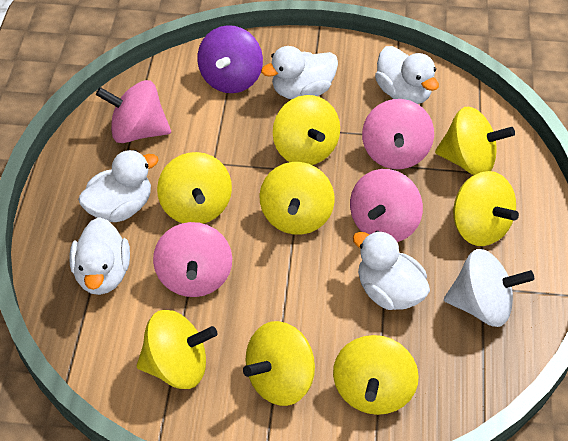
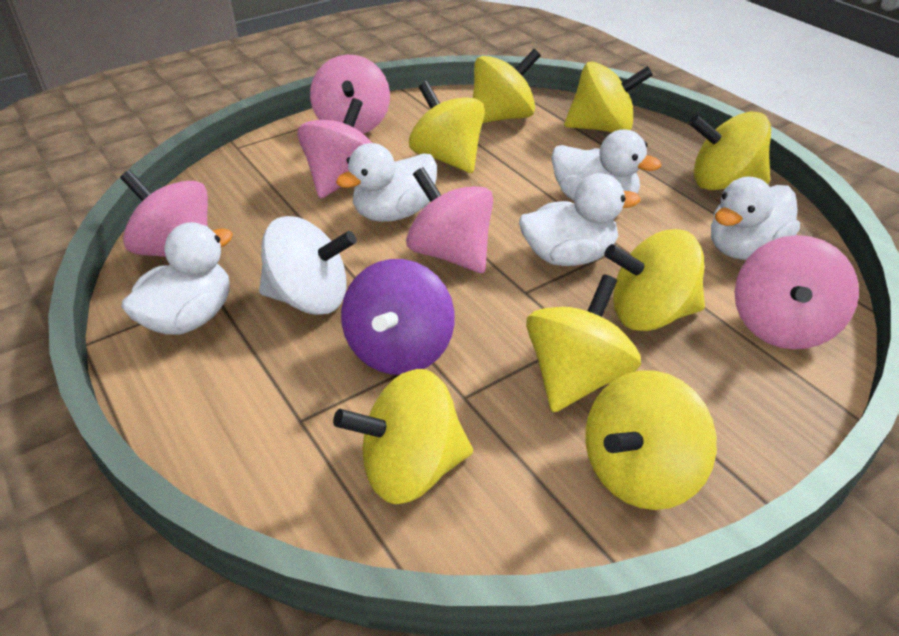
pink spinning top: 4 -> 5

